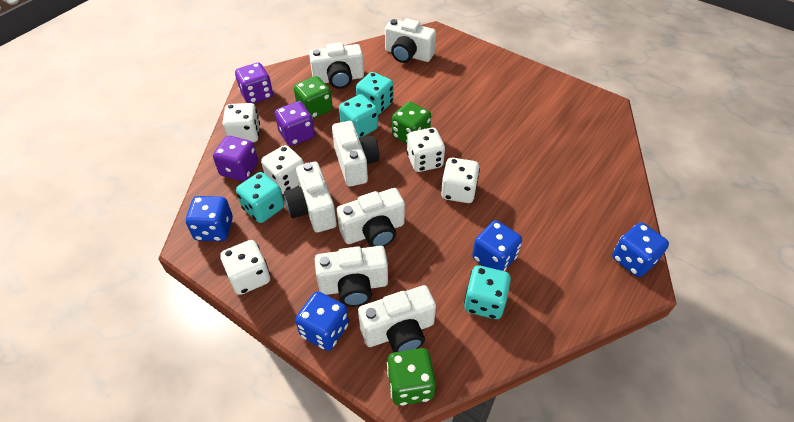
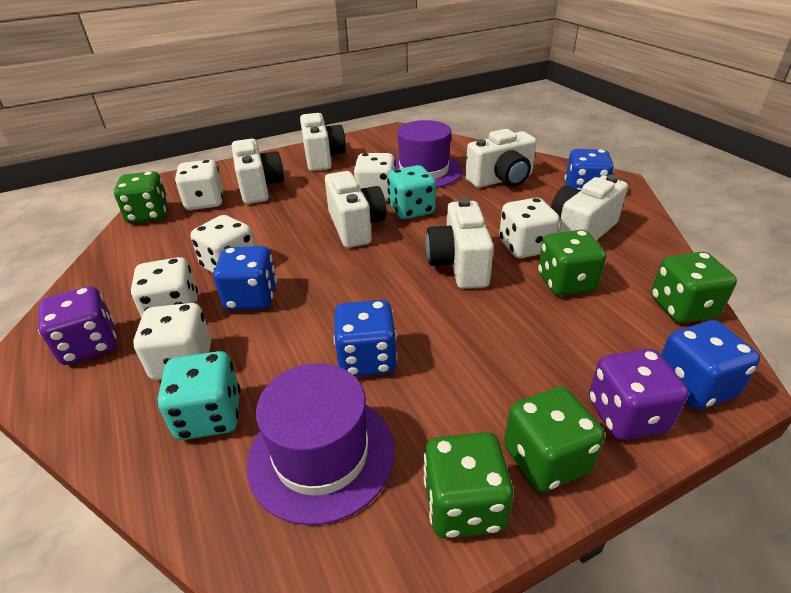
green dice: 3 -> 5
purple dice: 3 -> 2
purple hat: 0 -> 2
turquoise dice: 4 -> 2
white camera: 7 -> 6
white dice: 5 -> 6

